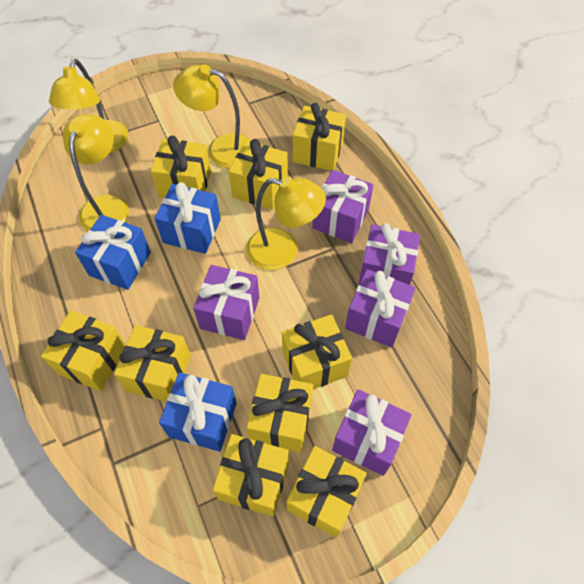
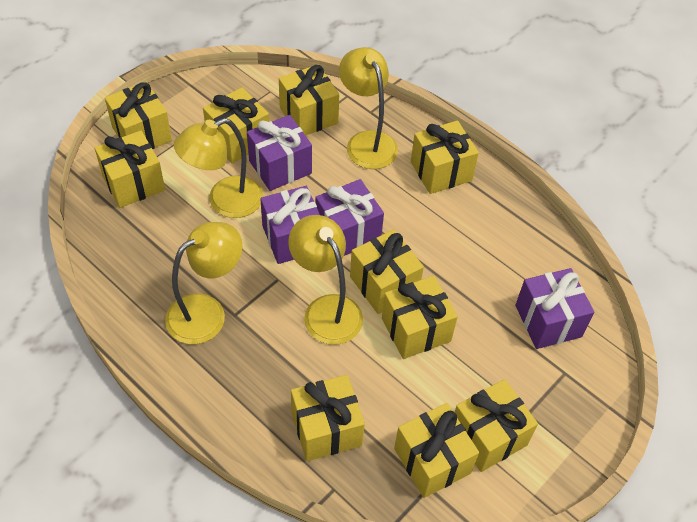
blue gift: 3 -> 0
purple gift: 5 -> 4
yellow gift: 9 -> 10

